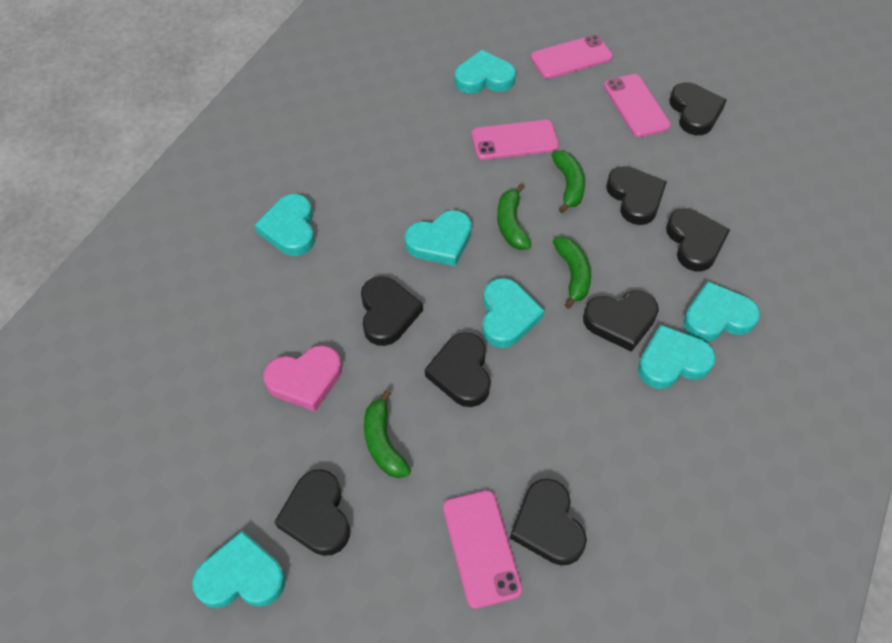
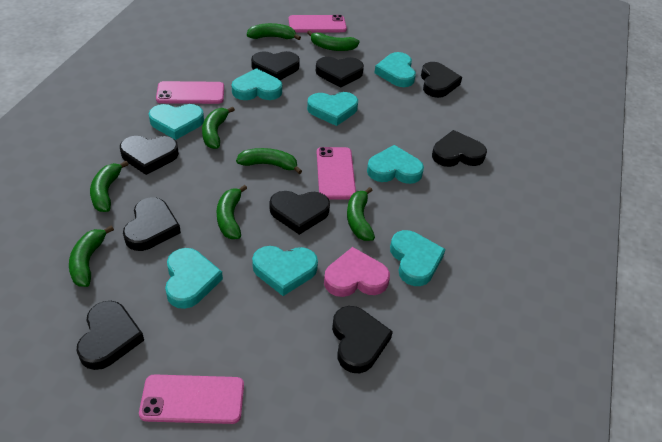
black heart: 8 -> 9
green banana: 4 -> 8
turquoise heart: 7 -> 8

